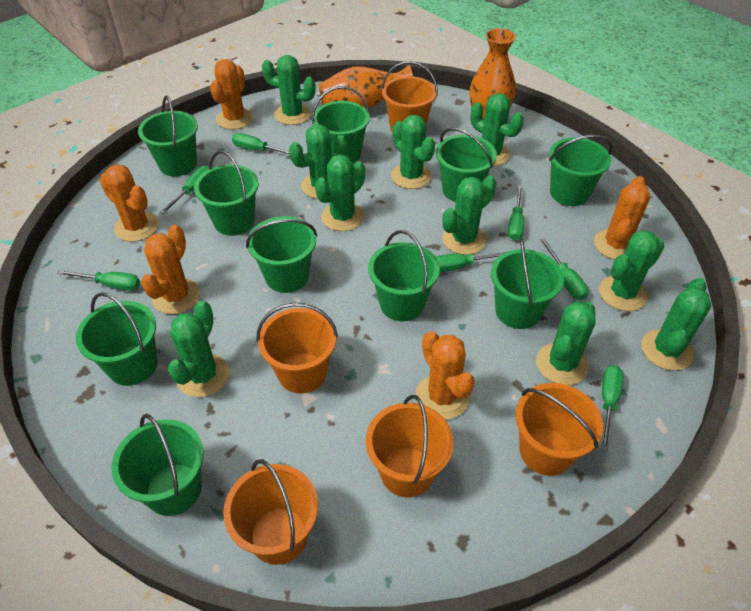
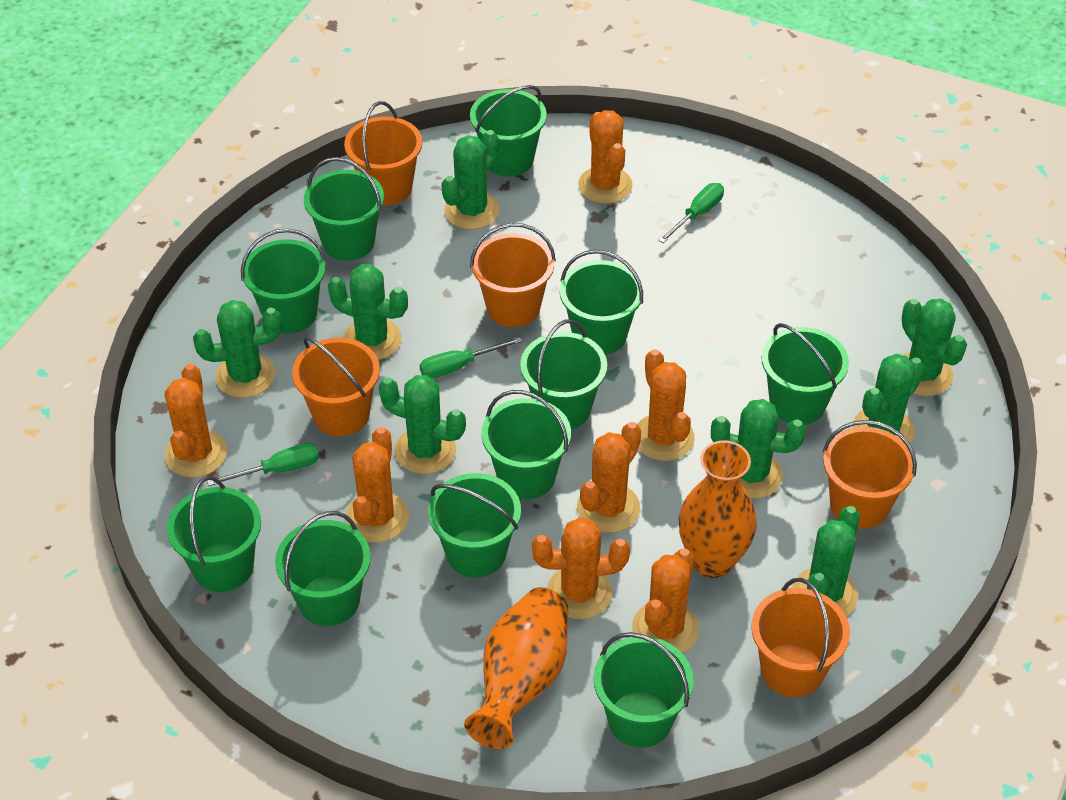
green bucket: 10 -> 11
green cactus: 10 -> 8
green screwdriver: 7 -> 3
orange cactus: 5 -> 7

